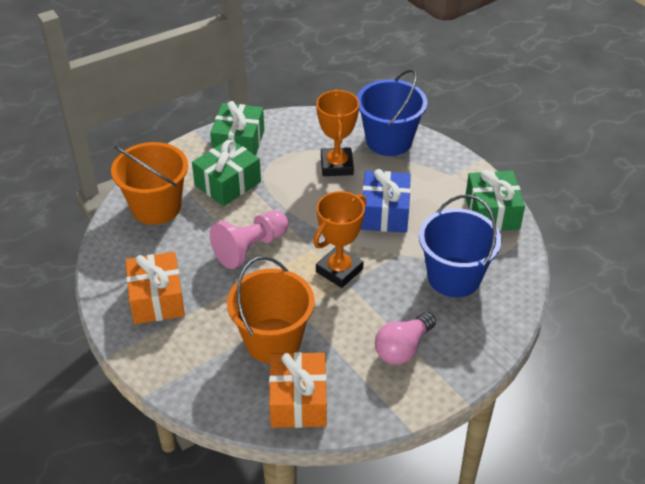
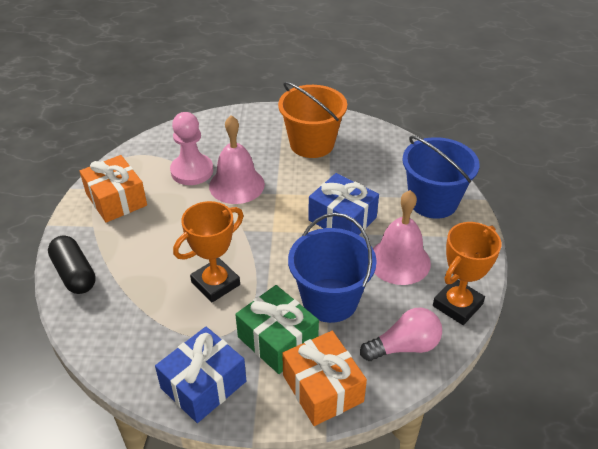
black capsule: 0 -> 1
blue gift: 1 -> 2
green gift: 3 -> 1
orange bucket: 2 -> 1
pink bell: 0 -> 2

